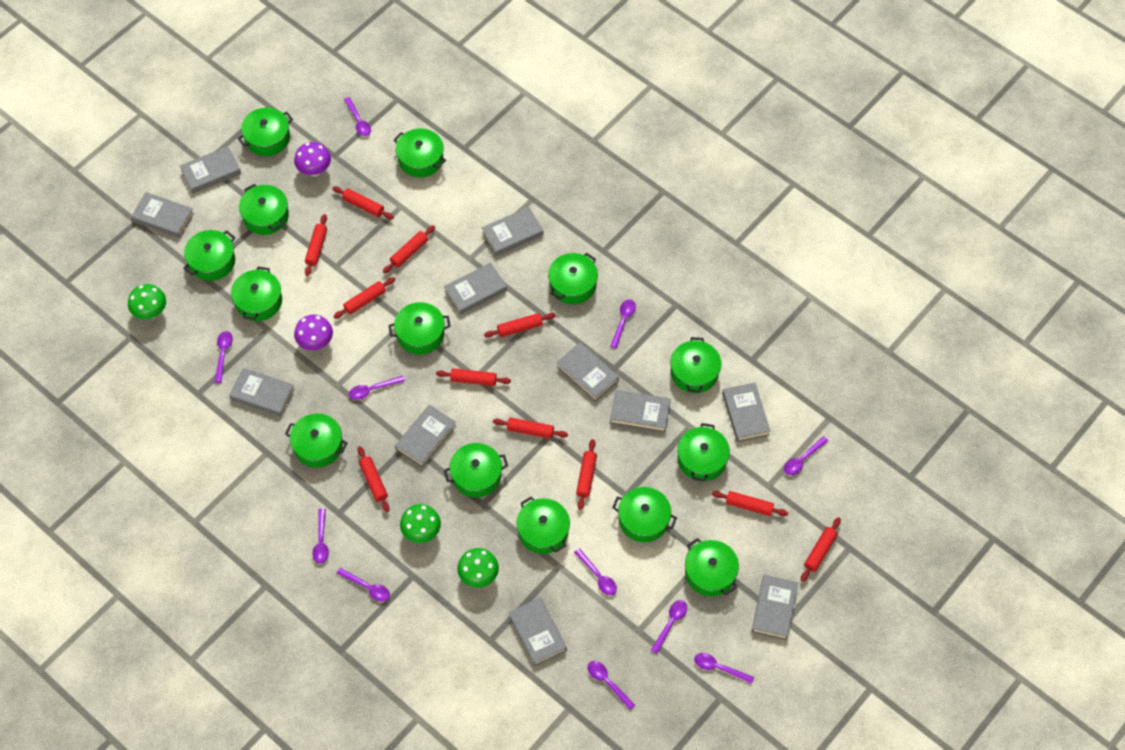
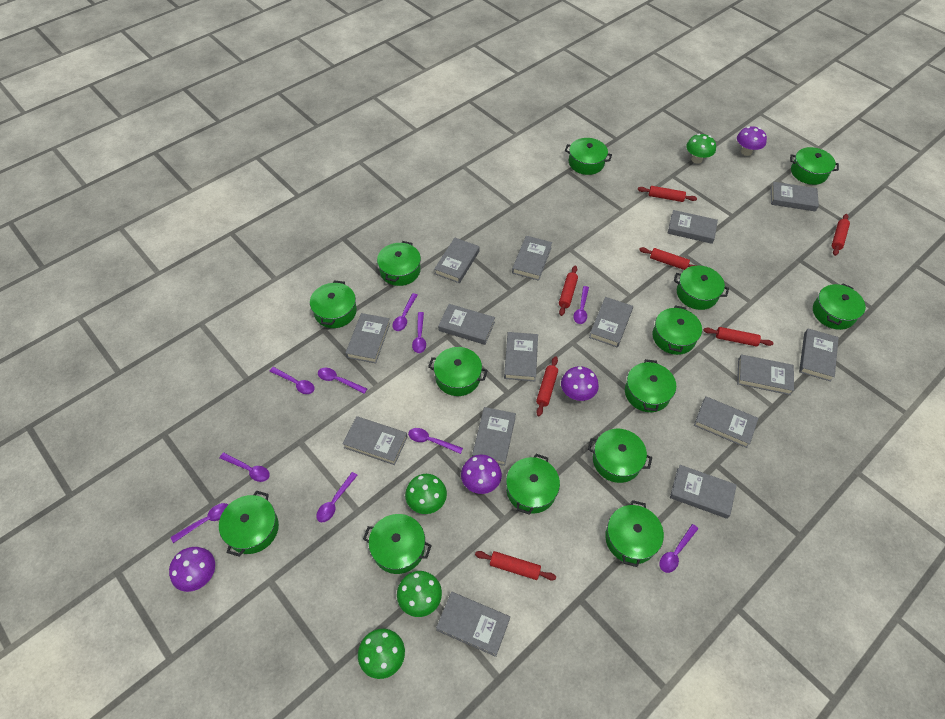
green mushroom: 3 -> 4
grey book: 11 -> 15
purple mushroom: 2 -> 4
purple spoon: 11 -> 10
red rolling pin: 11 -> 7

